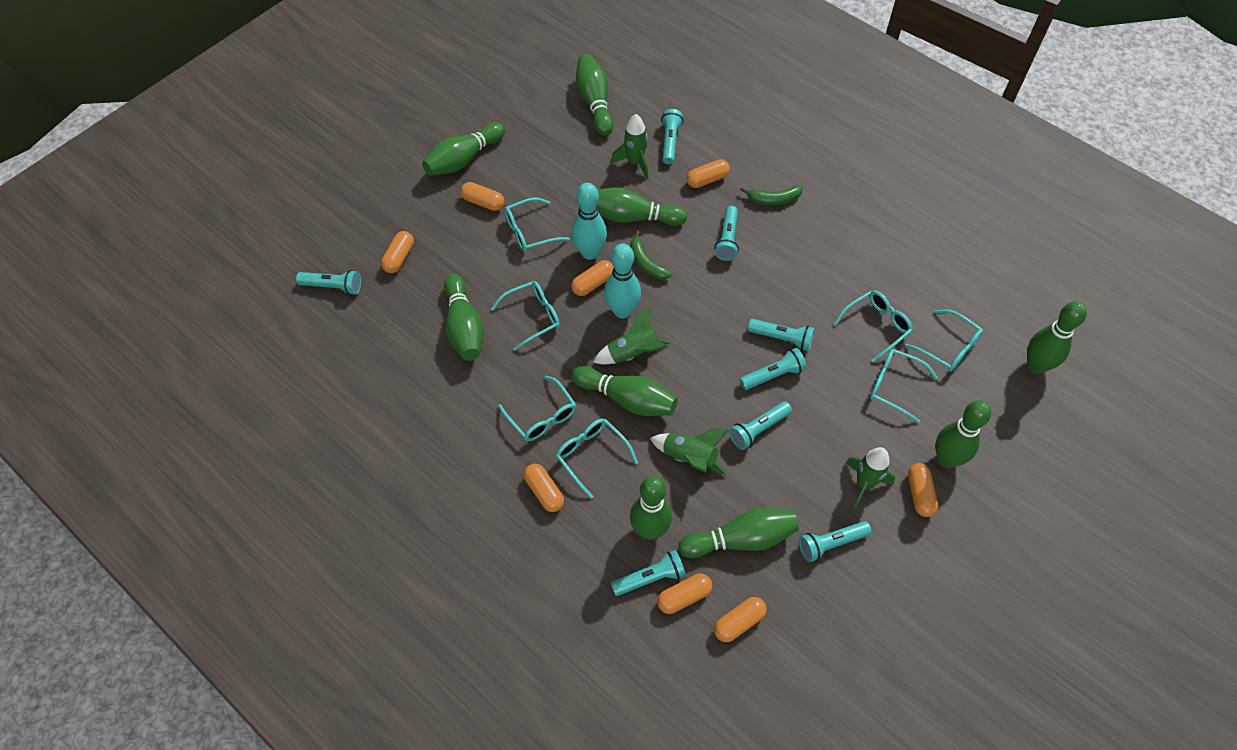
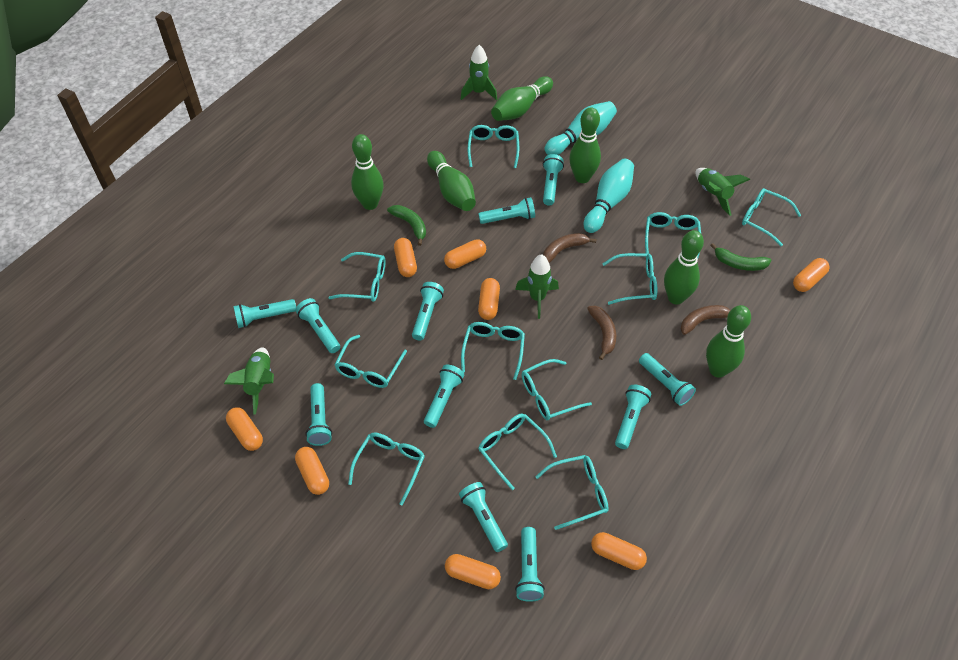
brown banana: 0 -> 3
green bowling pin: 9 -> 6
turquoise flashlight: 8 -> 11
turquoise glasses: 7 -> 11

